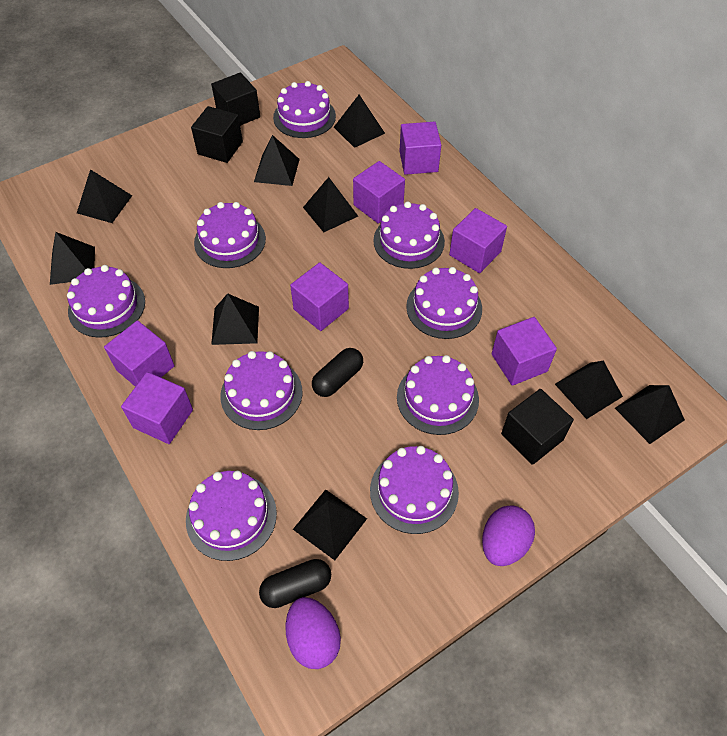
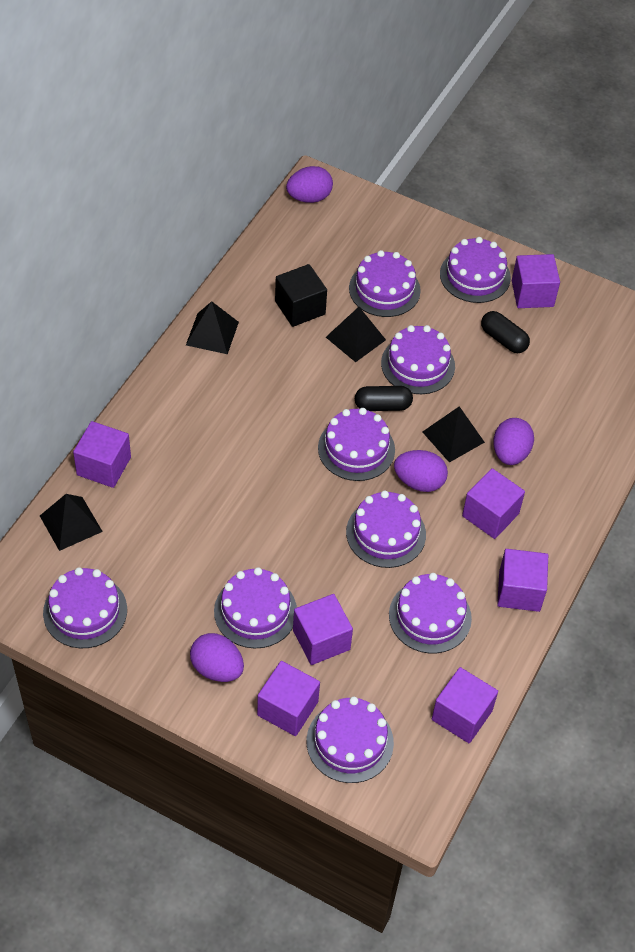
black cube: 3 -> 1
black pyramid: 9 -> 4
purple egg: 2 -> 4

